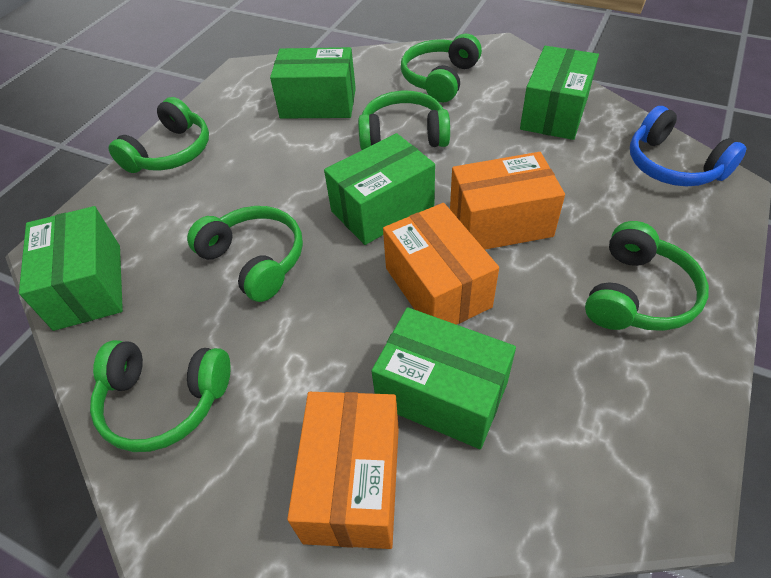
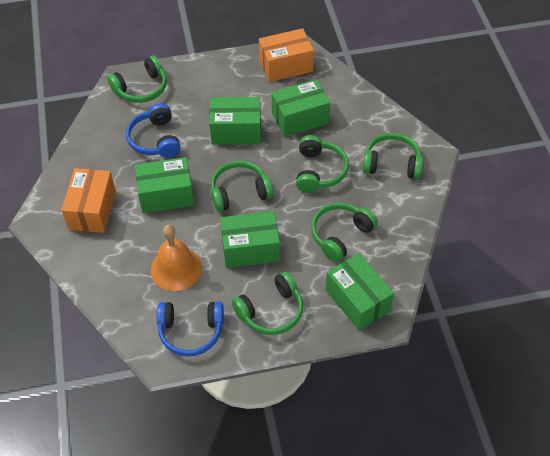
blue headphones: 1 -> 2
orange bell: 0 -> 1
orange box: 3 -> 2

